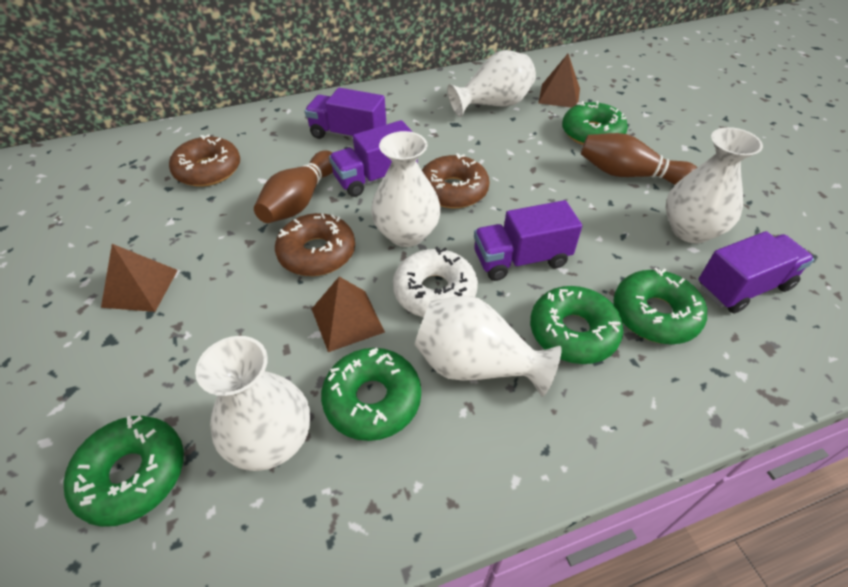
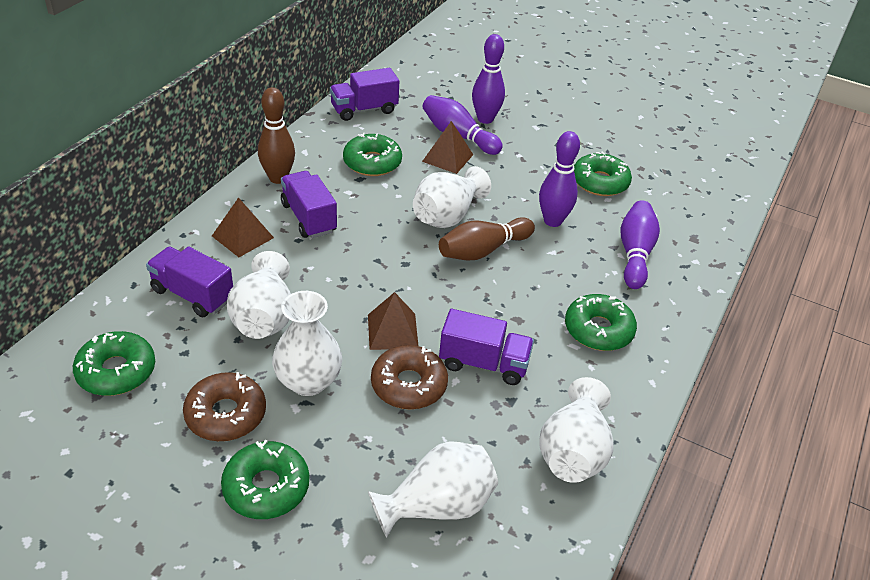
brown donut: 3 -> 2
purple bowling pin: 0 -> 4
white donut: 1 -> 0

